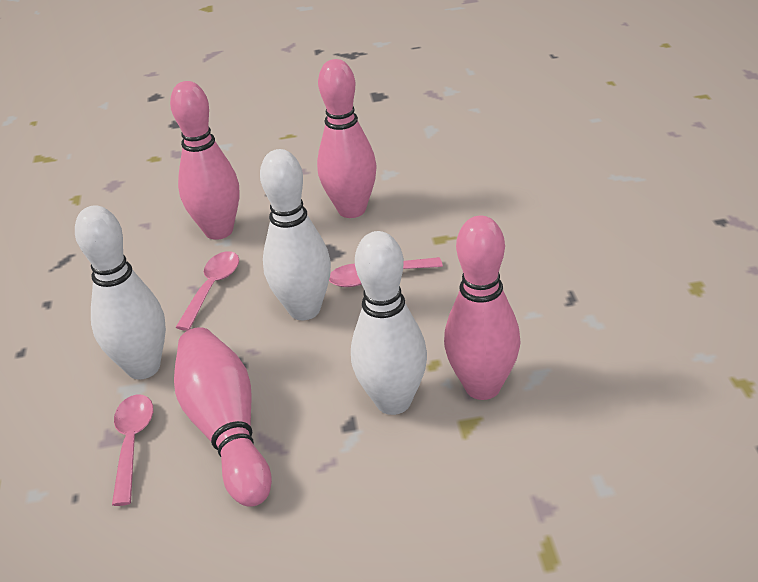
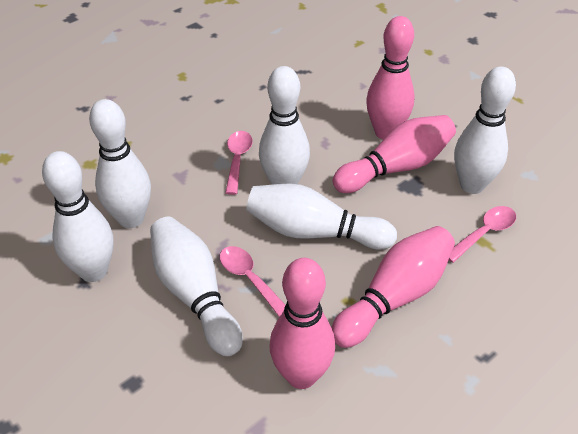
white bowling pin: 3 -> 6

